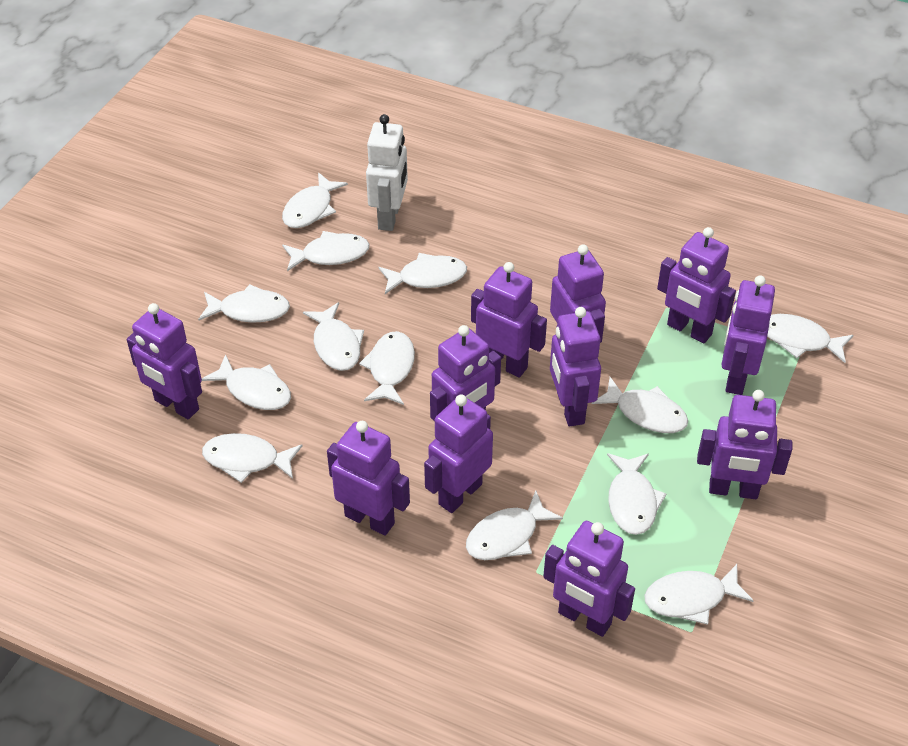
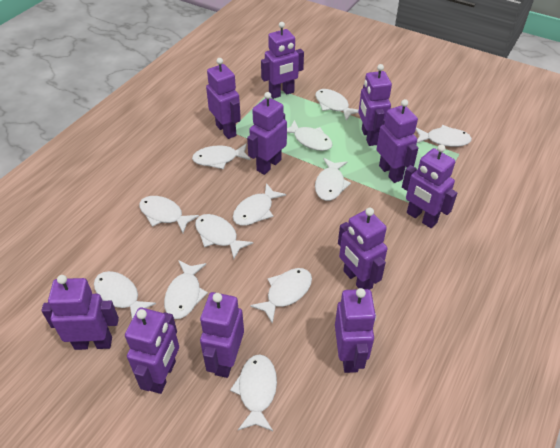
white fish: 13 -> 12
white robot: 1 -> 0

